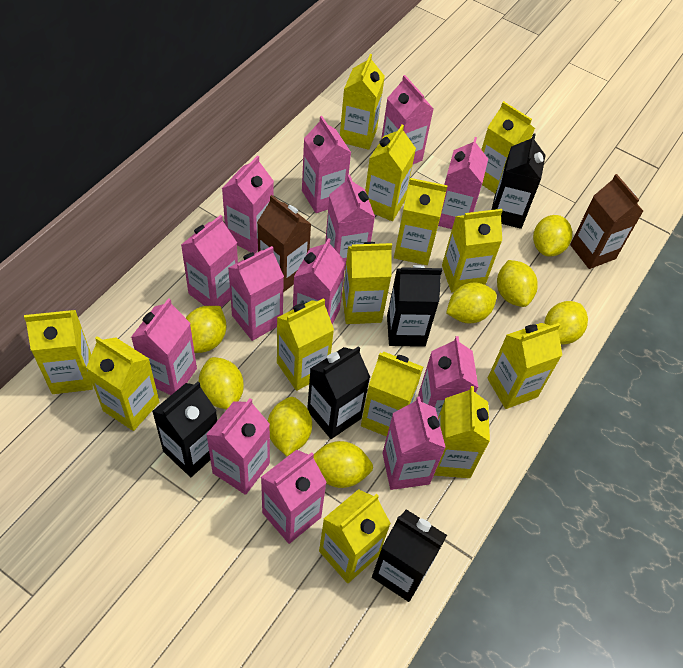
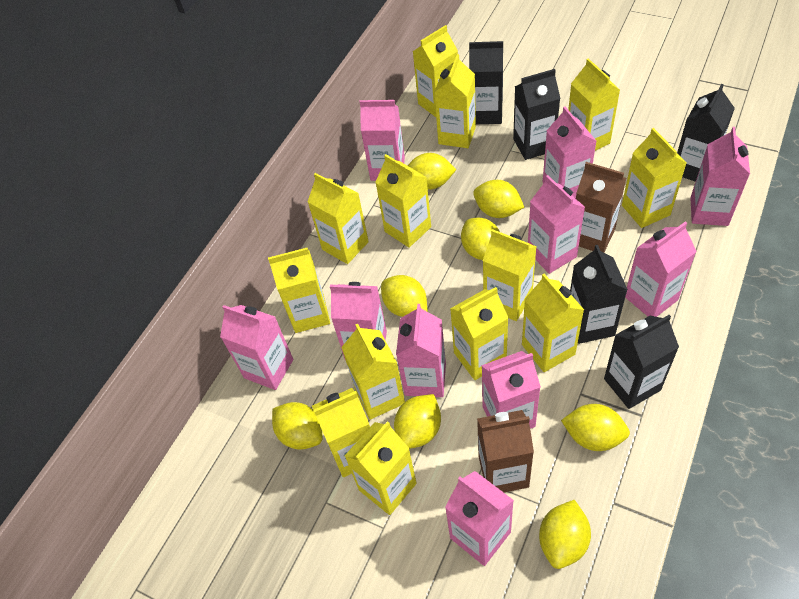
pink carton: 13 -> 10

